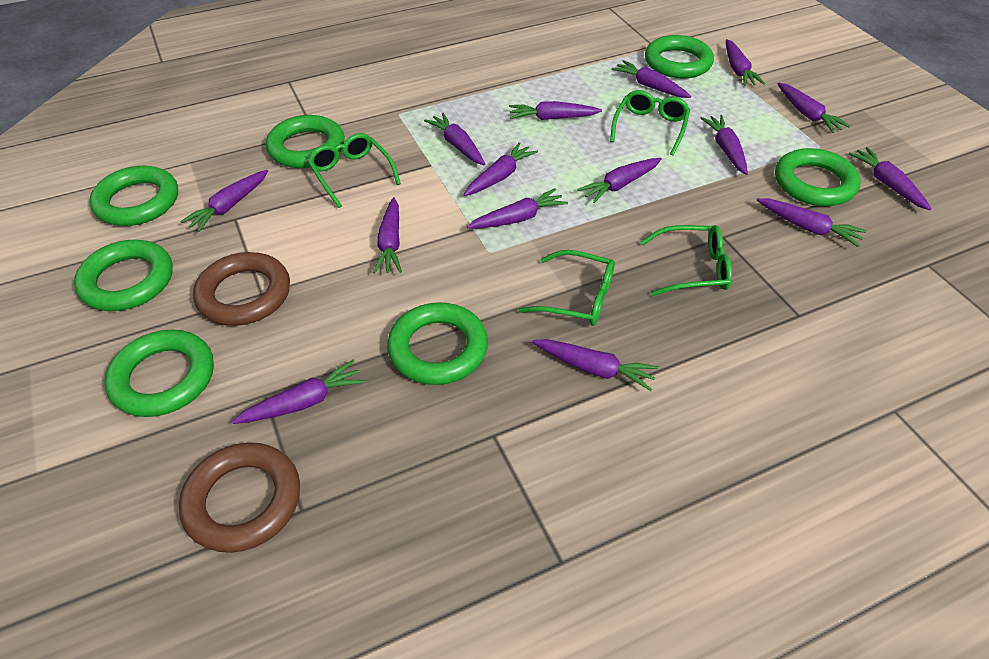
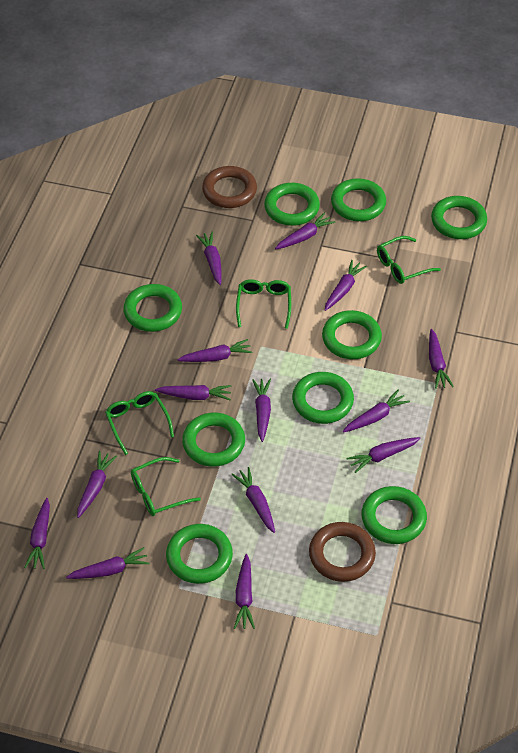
green ring: 7 -> 9
purple carrot: 15 -> 14

